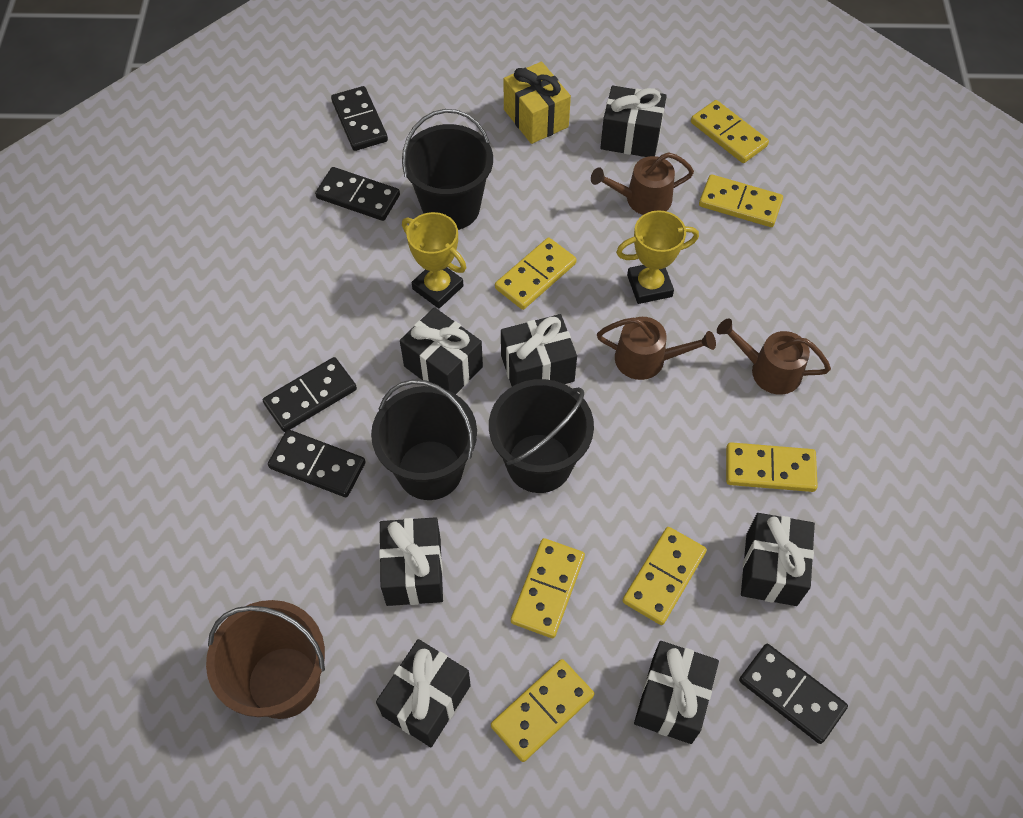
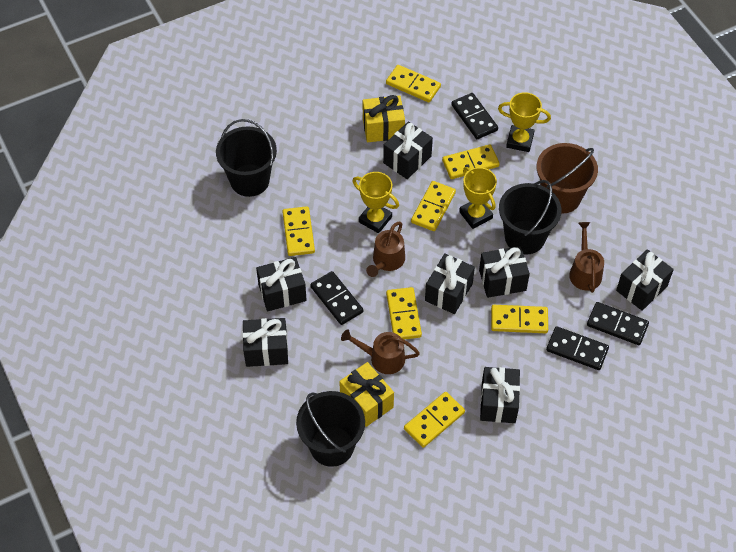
black domino: 5 -> 4
yellow gift: 1 -> 2
yellow trophy: 2 -> 3

